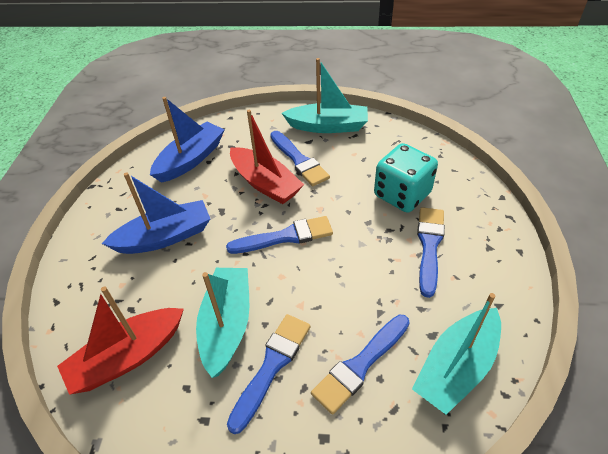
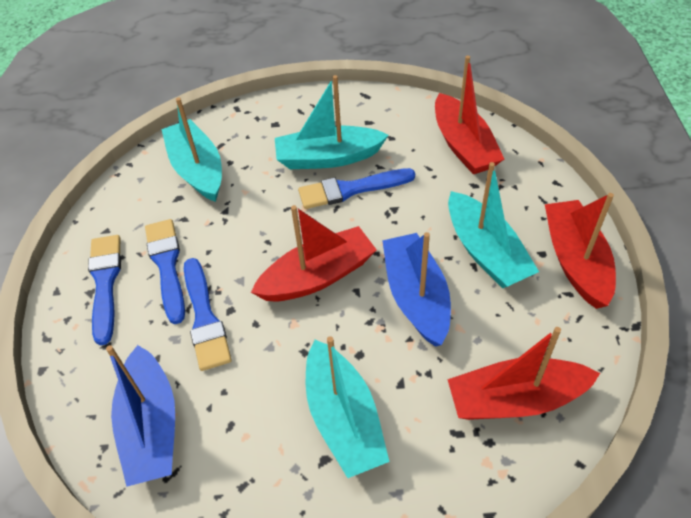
blue brush: 5 -> 4
red boat: 2 -> 4
turquoise boat: 3 -> 4
turquoise dice: 1 -> 0

